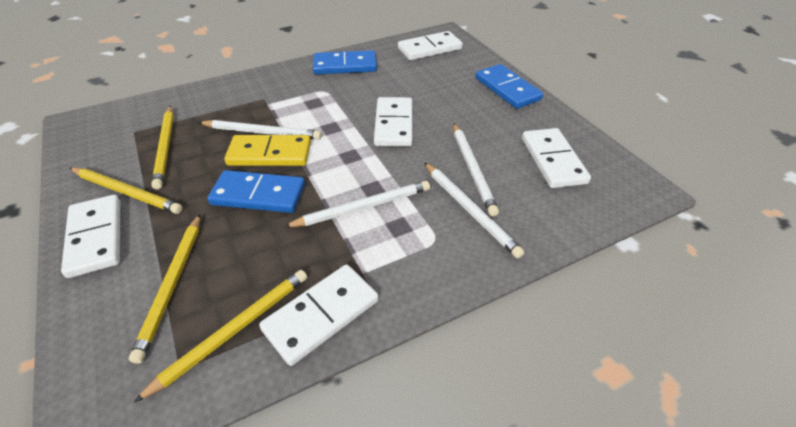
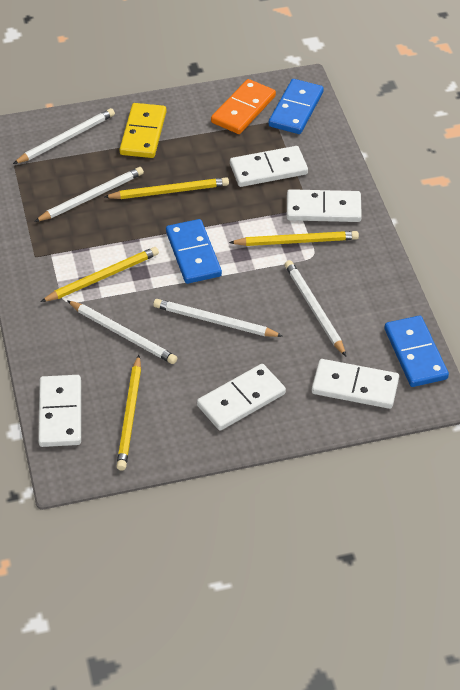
orange domino: 0 -> 1
white pencil: 4 -> 5

